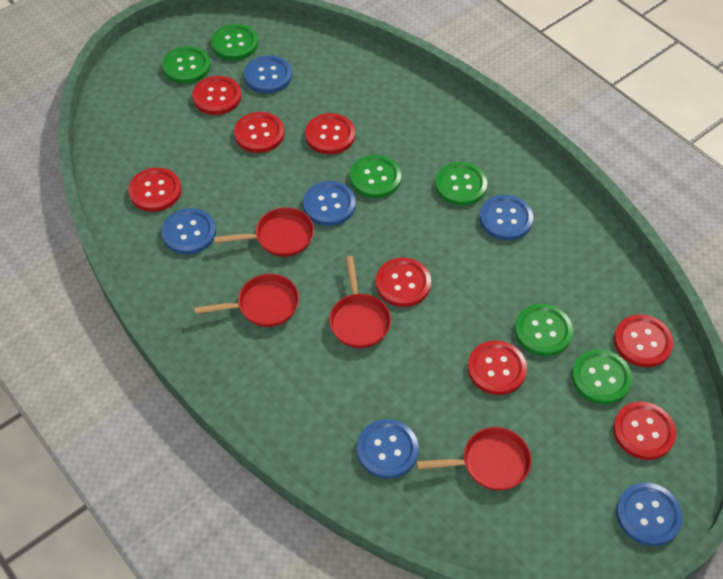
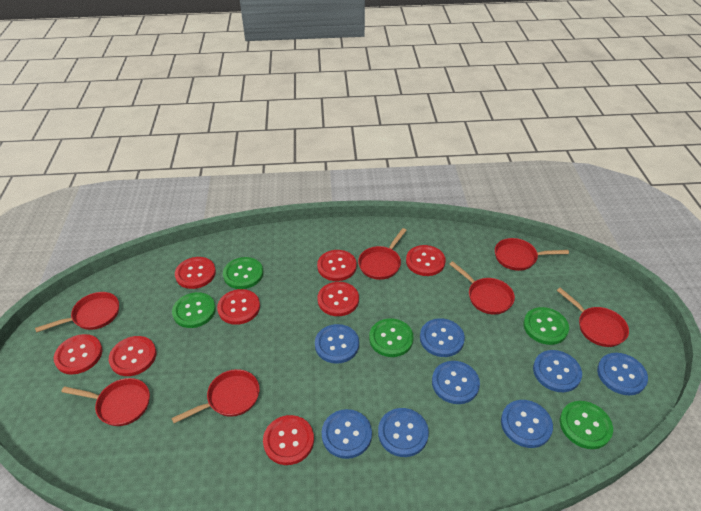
blue button: 6 -> 8
green button: 6 -> 5
red pan: 4 -> 7

